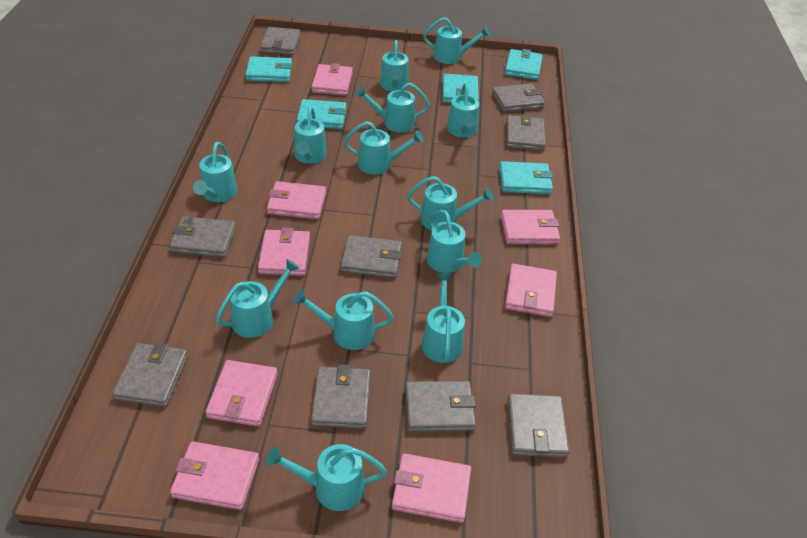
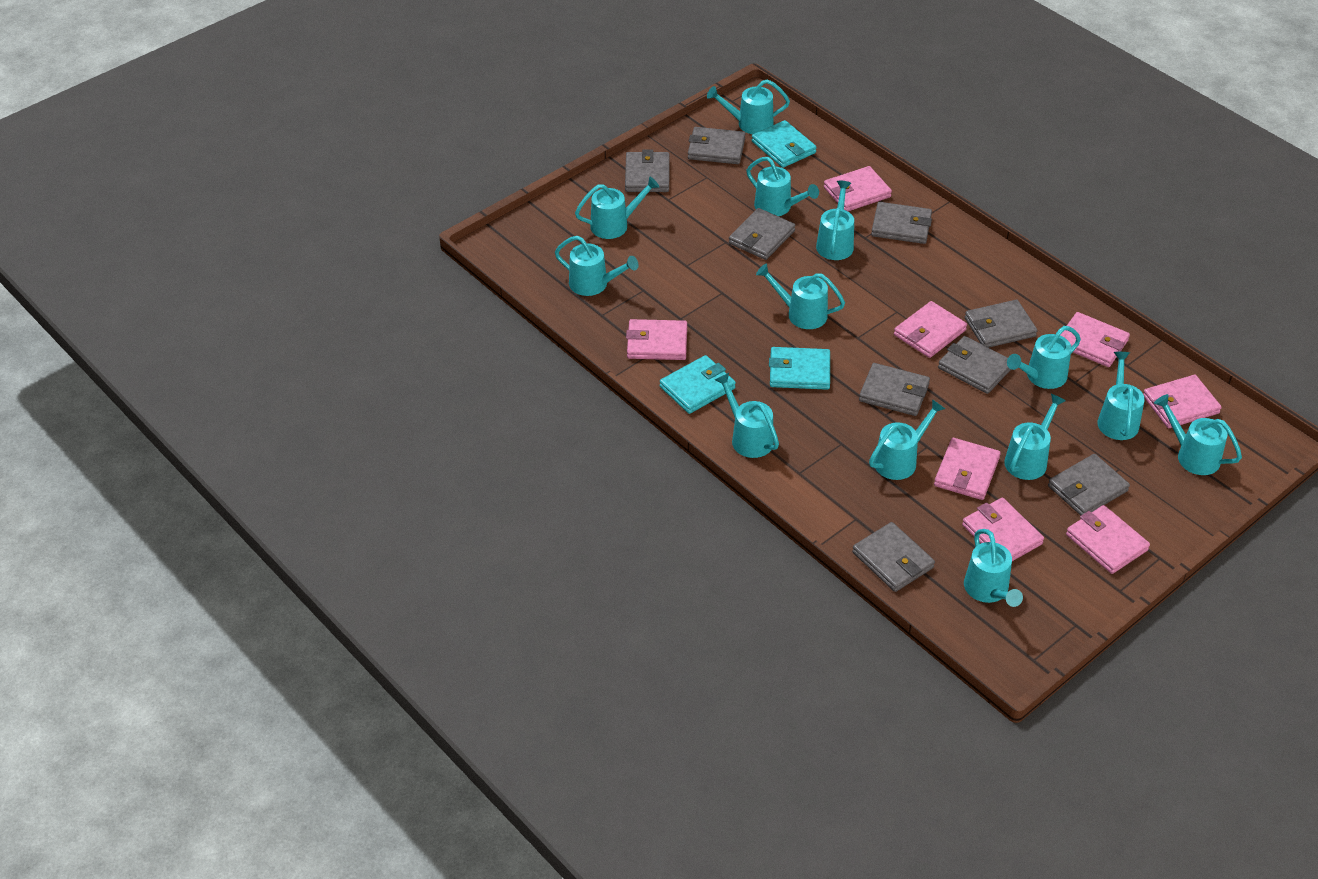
turquoise wallet: 5 -> 3

